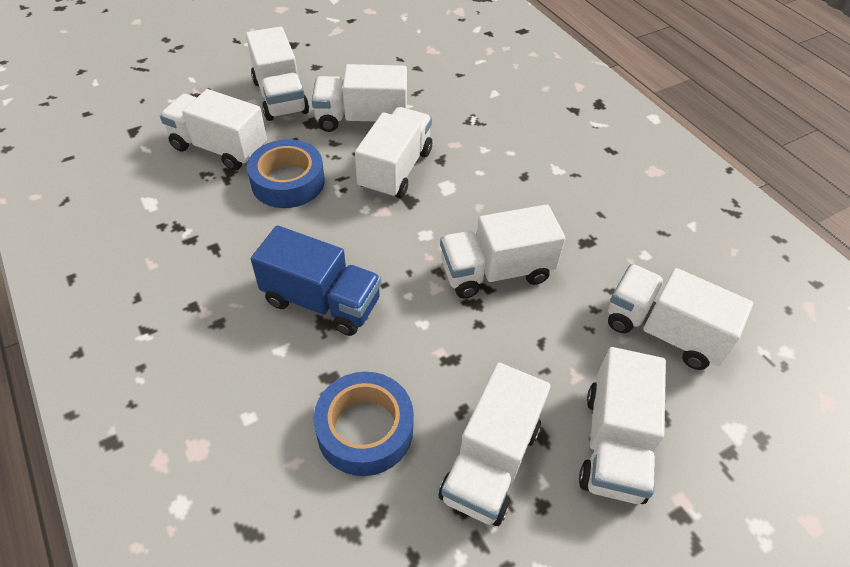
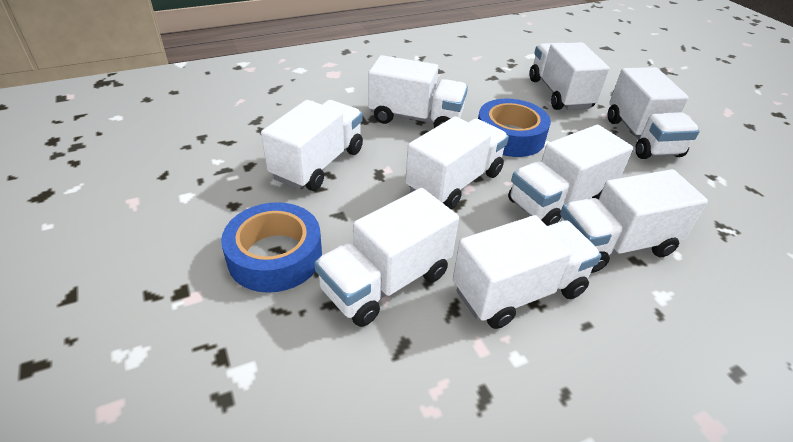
blue truck: 1 -> 0
white truck: 8 -> 9

